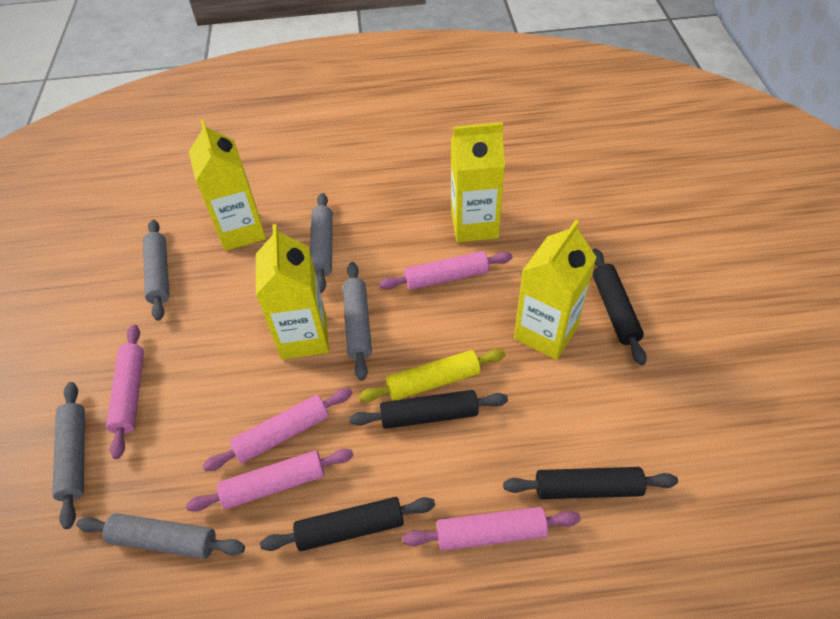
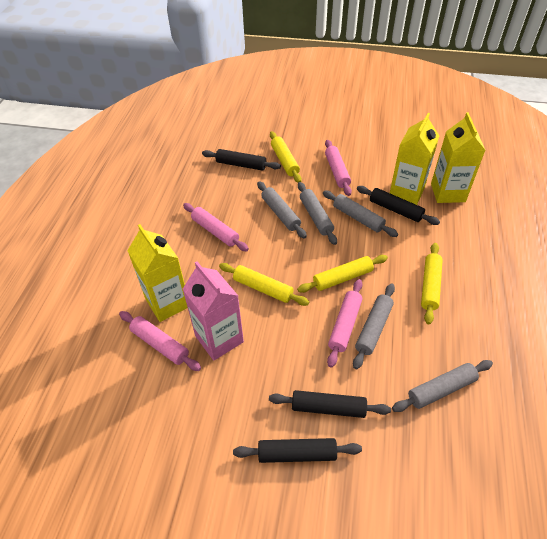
pink carton: 0 -> 1
pink rolling pin: 5 -> 4
yellow carton: 4 -> 3
yellow rolling pin: 1 -> 4

